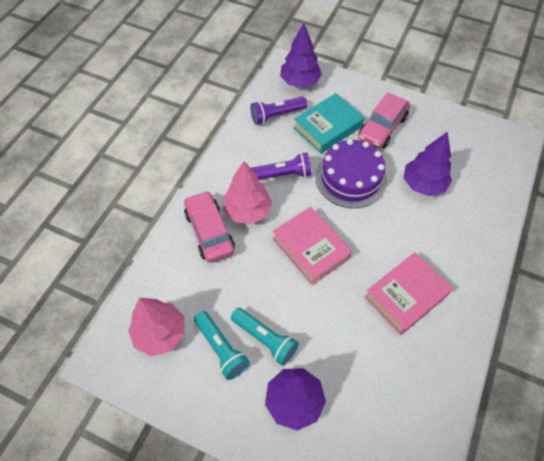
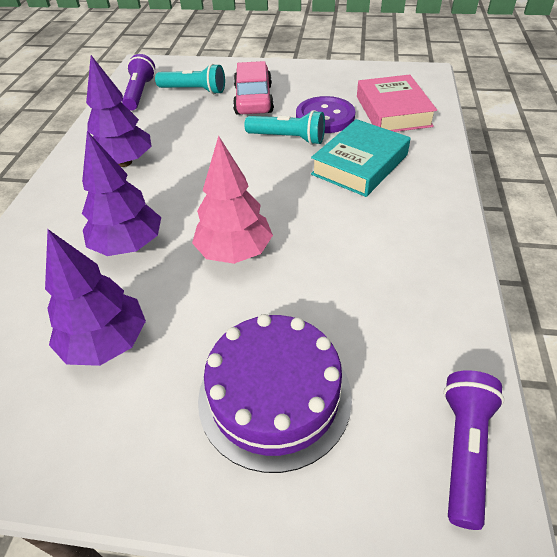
pink book: 2 -> 1
pink car: 2 -> 1
pink tree: 2 -> 1
purple button: 0 -> 1

